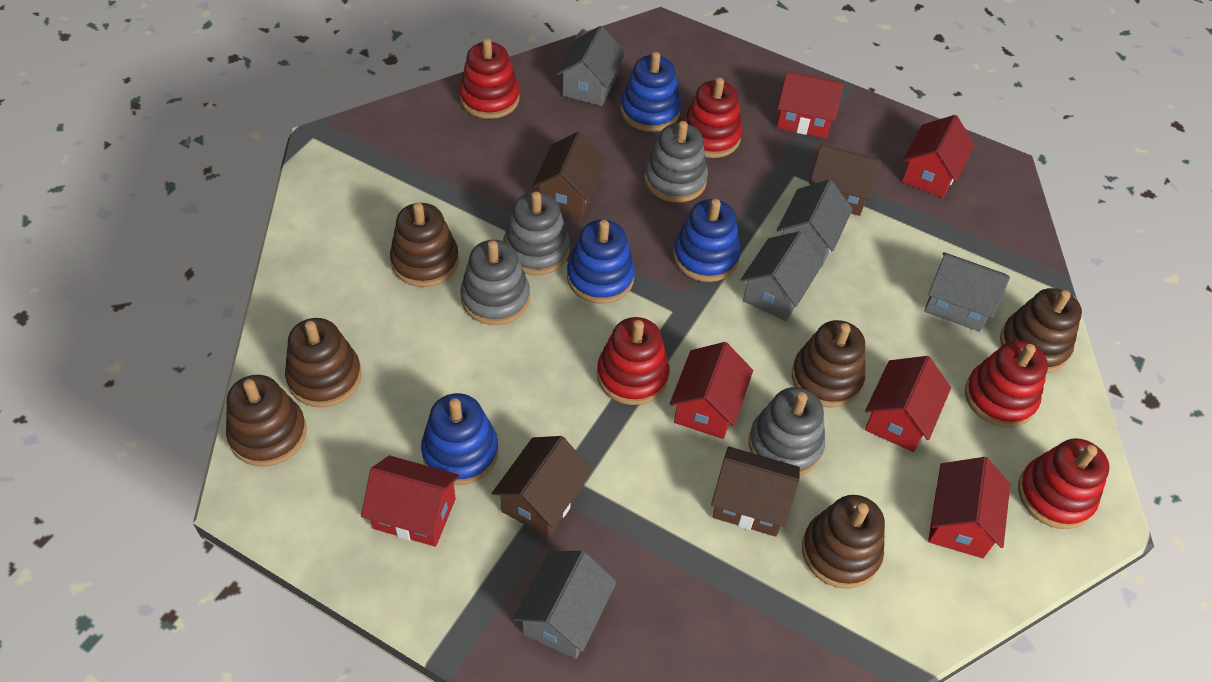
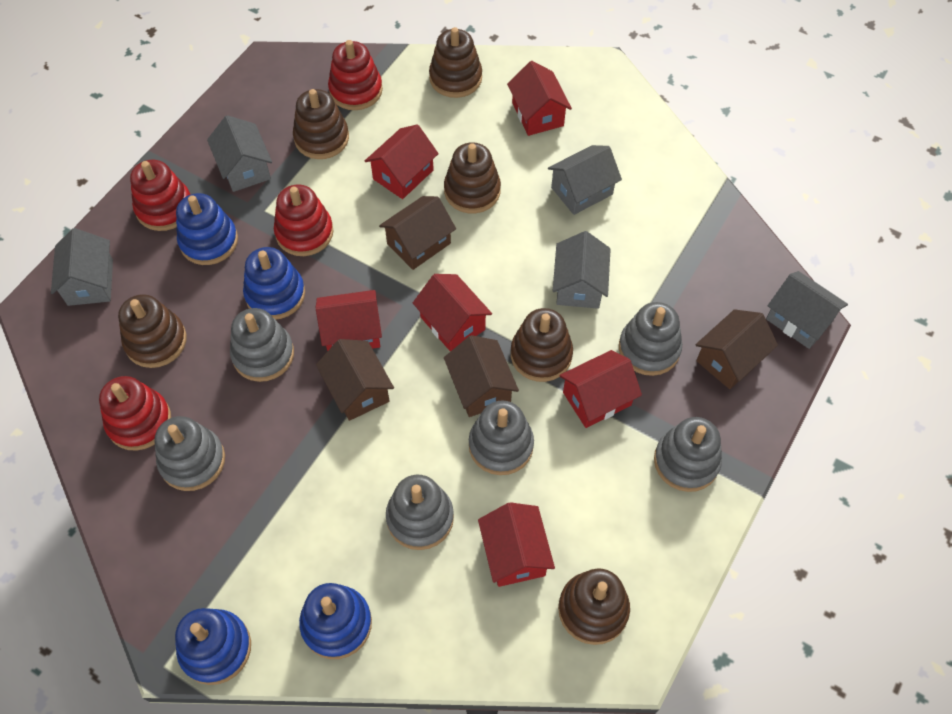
grey stacking toy: 4 -> 6
red stacking toy: 5 -> 4

